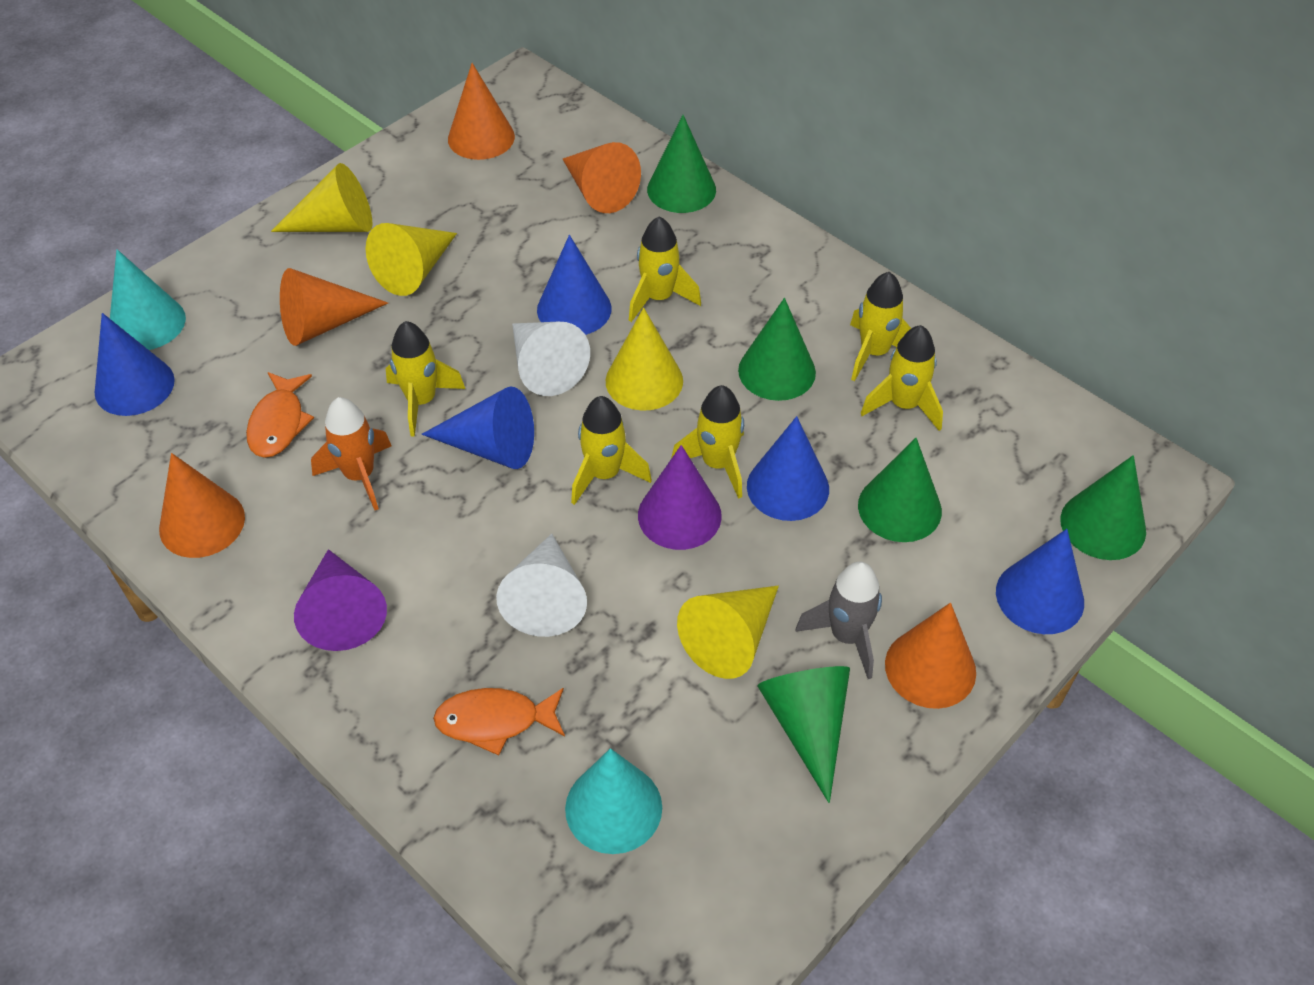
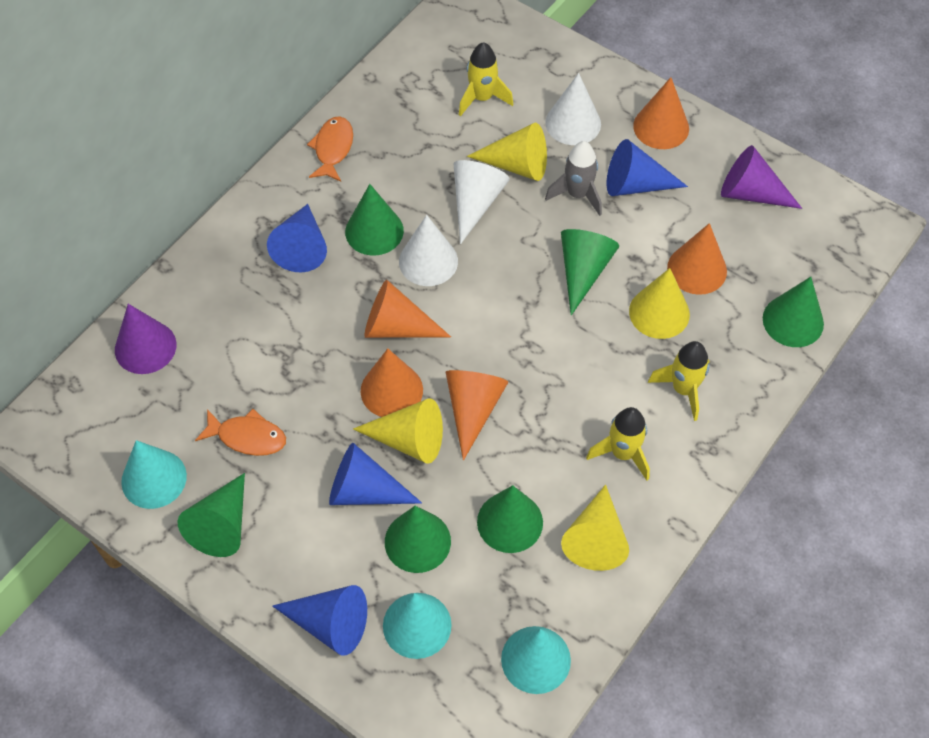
blue cone: 5 -> 4
green cone: 5 -> 6
orange rocket: 1 -> 0
turquoise cone: 2 -> 3
white cone: 2 -> 3
yellow rocket: 6 -> 3

